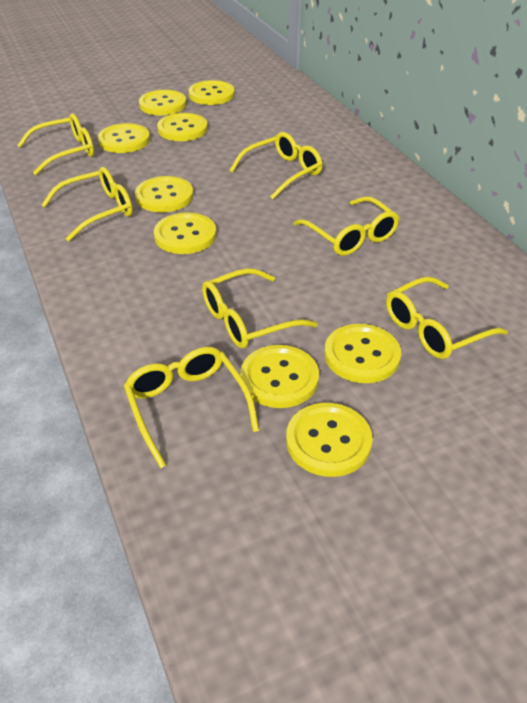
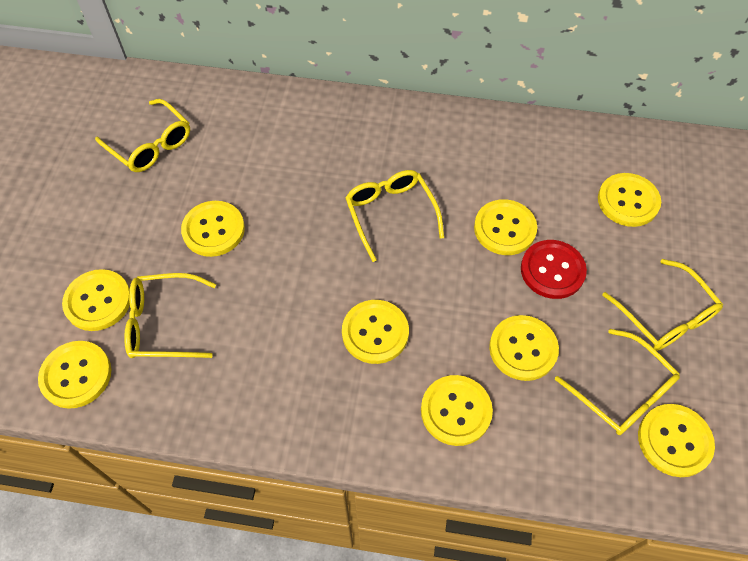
red button: 0 -> 1
yellow glasses: 7 -> 5

